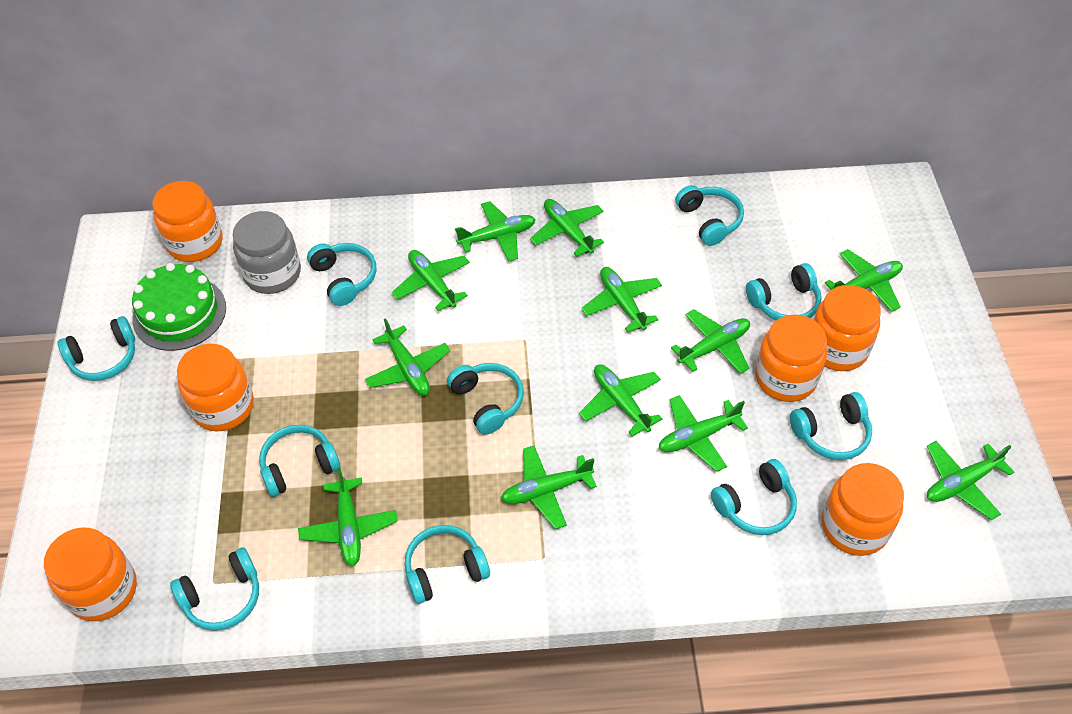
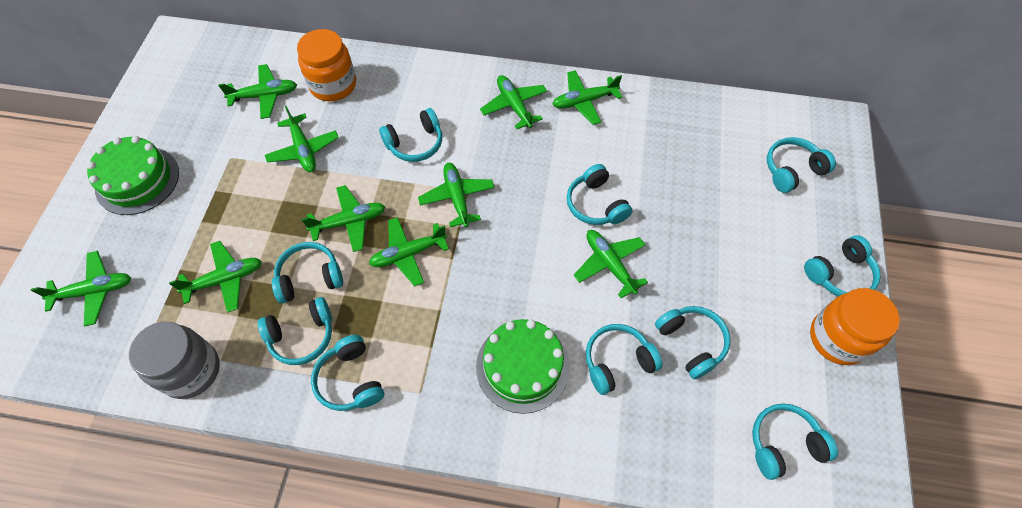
green cake: 1 -> 2
green plane: 12 -> 10
orange jar: 6 -> 2

